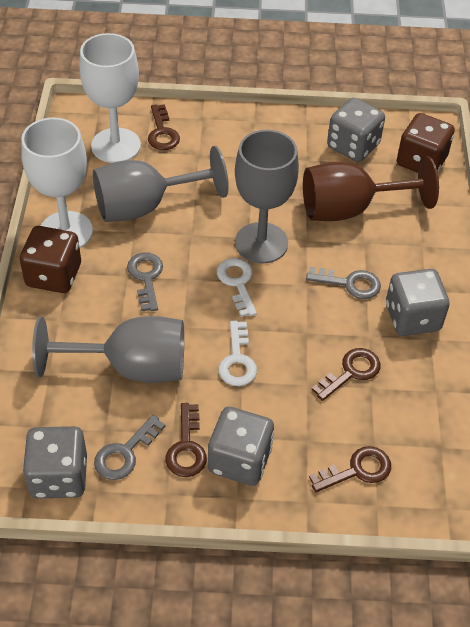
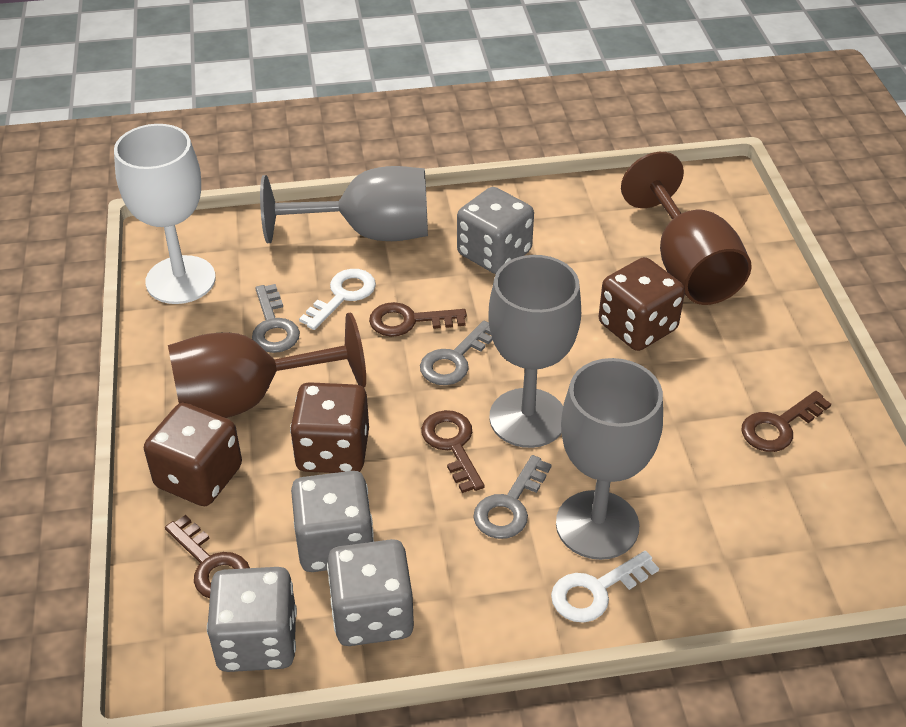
brown dice: 2 -> 3
brown goblet: 1 -> 2
white goblet: 2 -> 1

